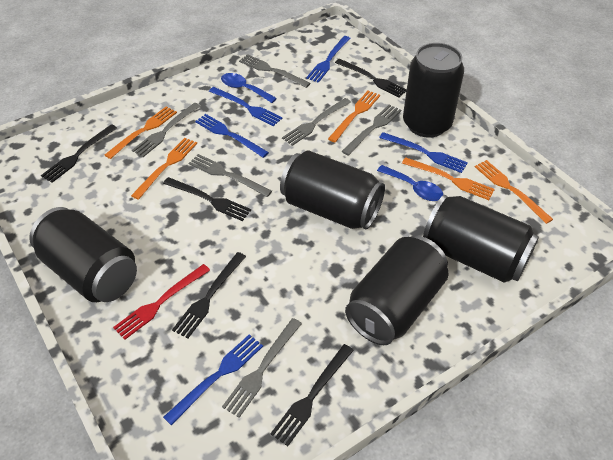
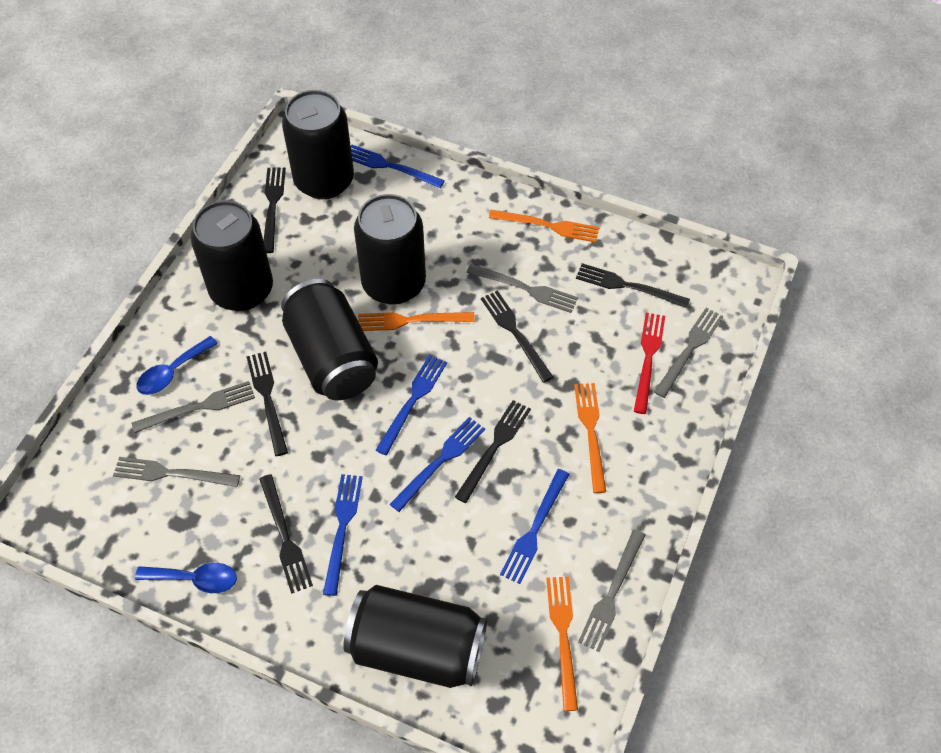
black fork: 5 -> 6
grey fork: 6 -> 5
orange fork: 5 -> 4

